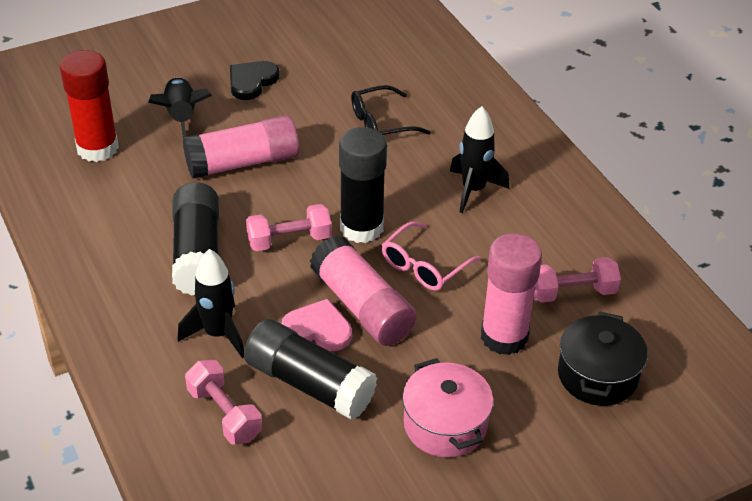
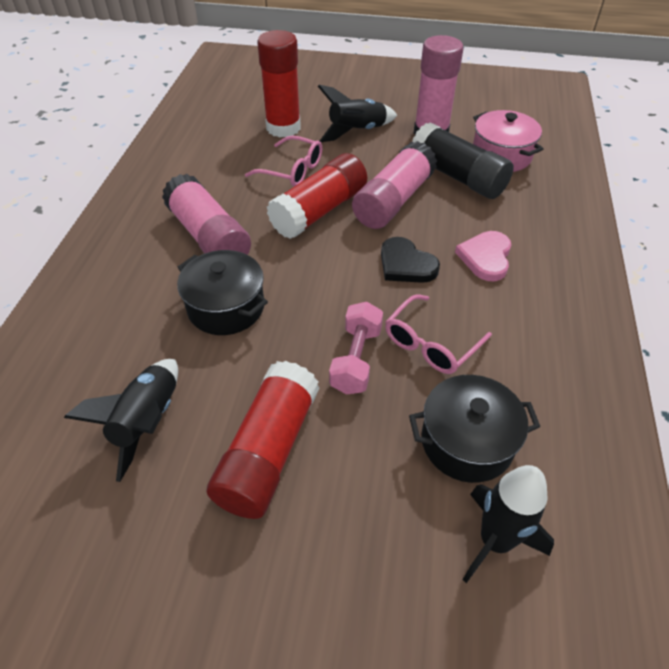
black glasses: 1 -> 0
black glue stick: 3 -> 1
black pot: 1 -> 2
pink dumbbell: 3 -> 1
pink glasses: 1 -> 2
red glue stick: 1 -> 3

